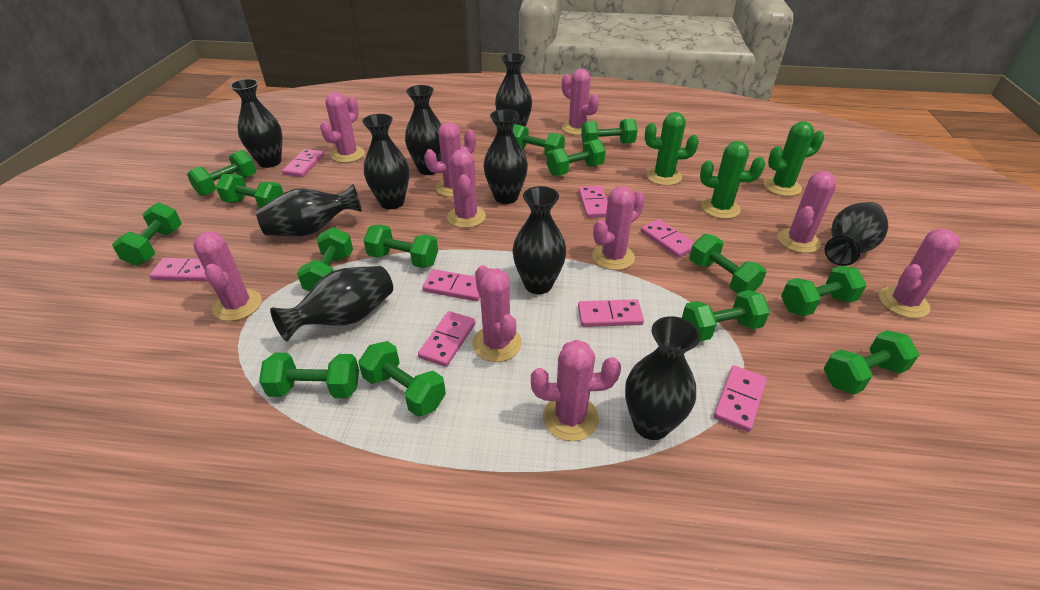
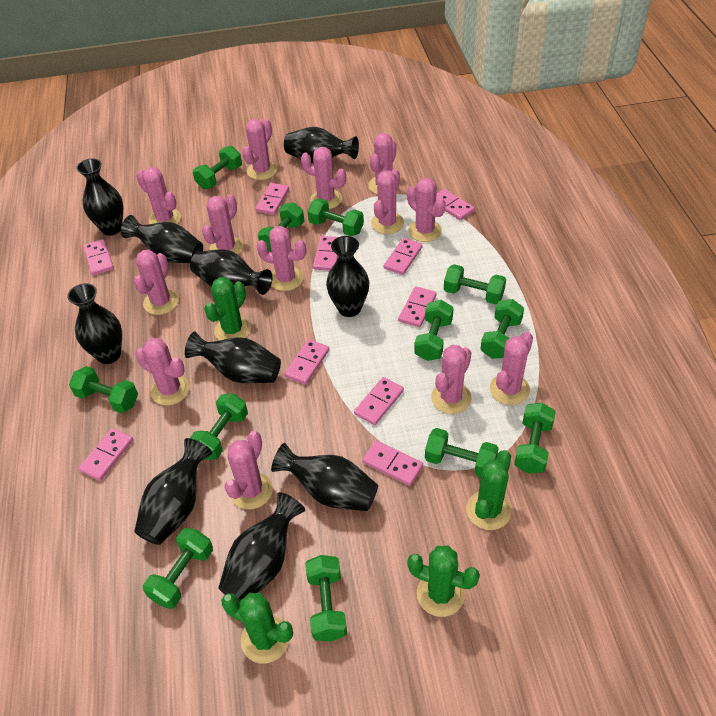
green cactus: 3 -> 4
green dumbbell: 14 -> 12
pink cactus: 10 -> 13
pink domino: 8 -> 10

